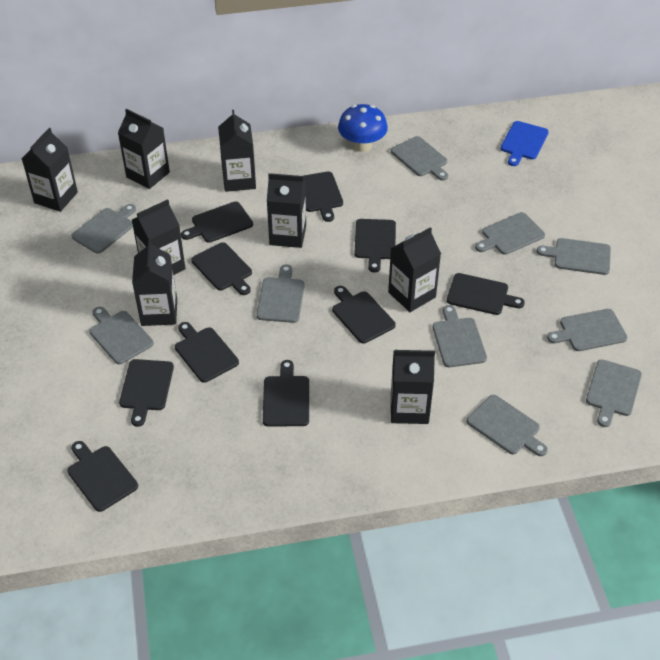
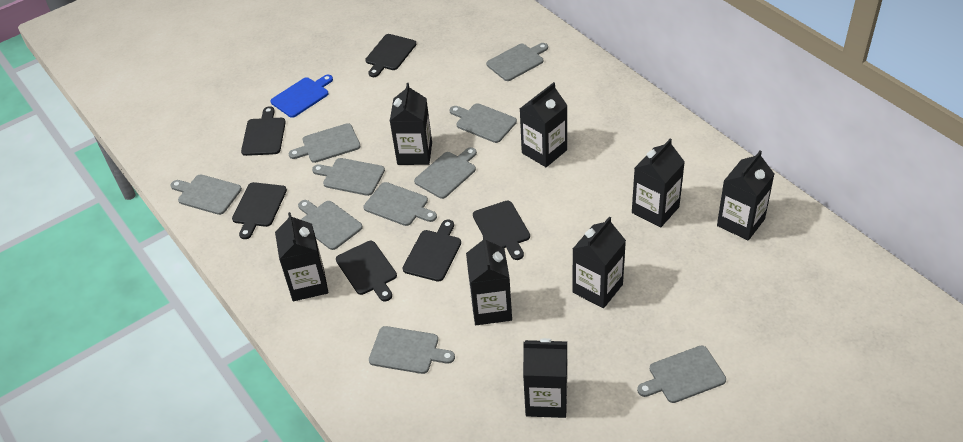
black cutting board: 10 -> 6
blue mushroom: 1 -> 0

